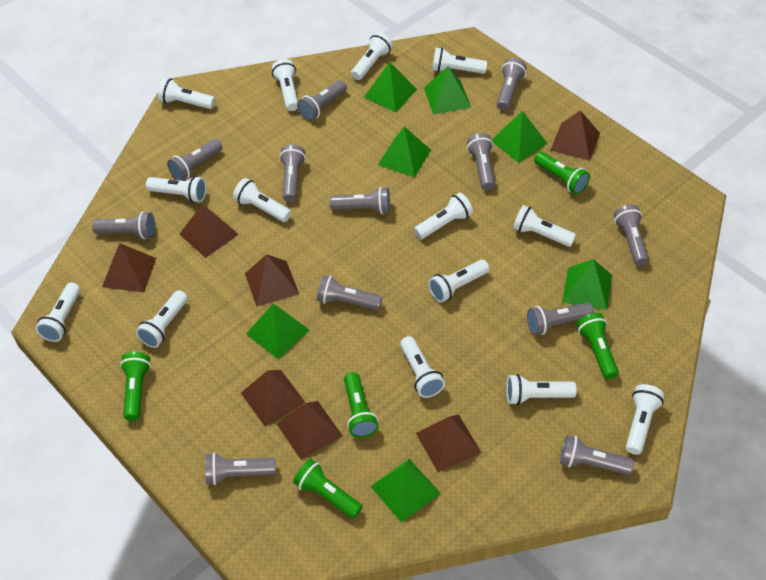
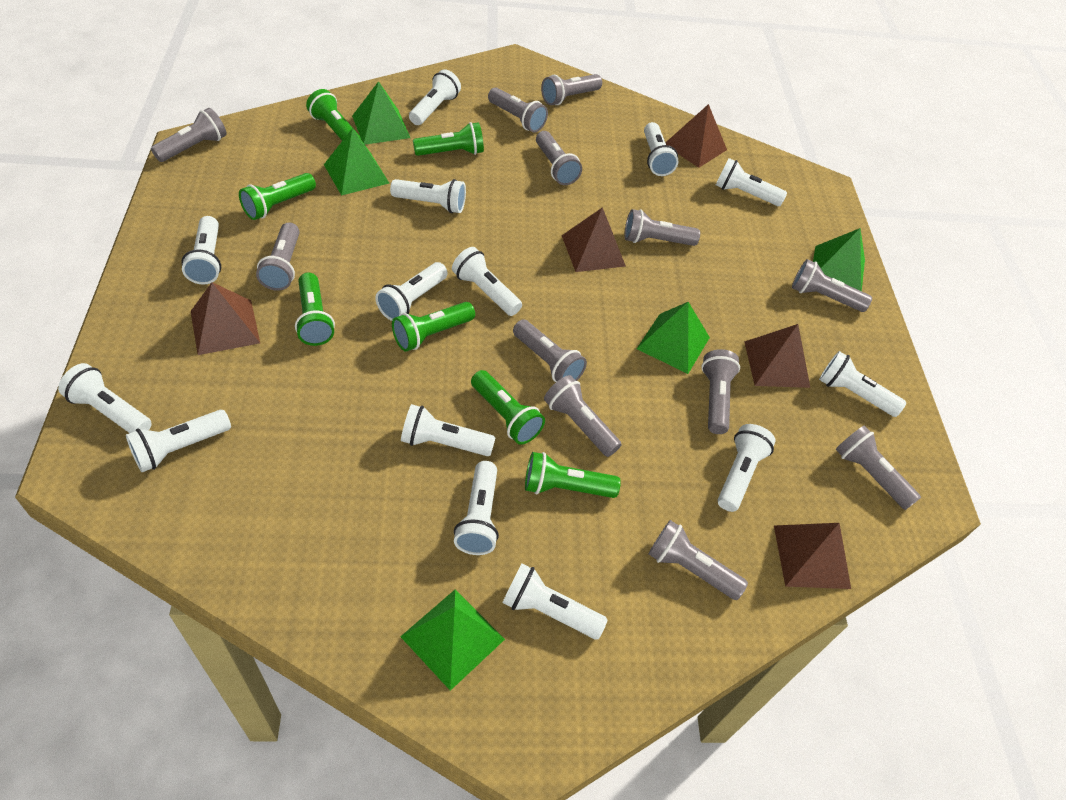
brown pyramid: 7 -> 5
green flashlight: 5 -> 7
green pyramid: 7 -> 5

